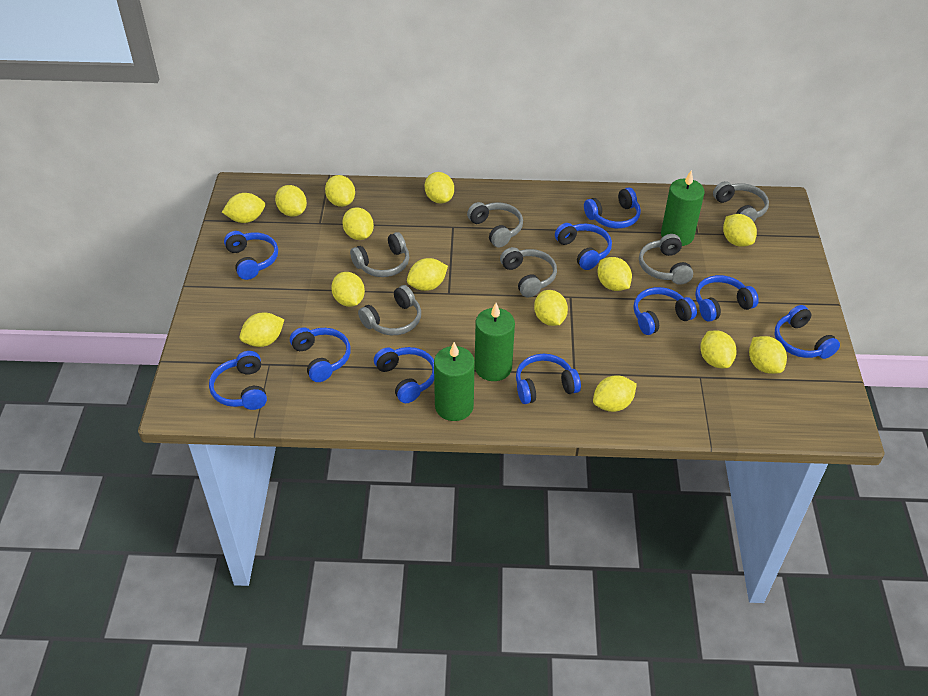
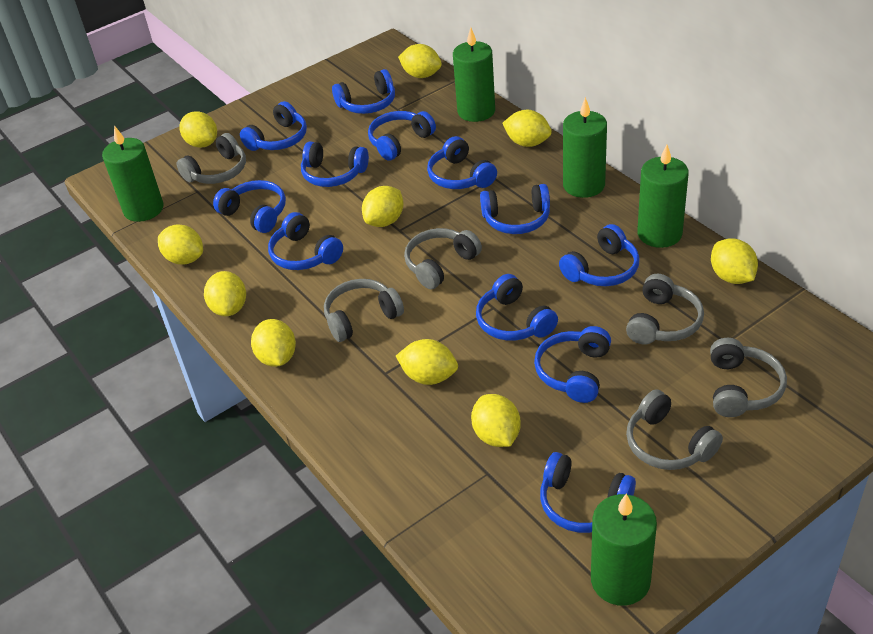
blue headphones: 10 -> 12
green candle: 3 -> 5
yellow lemon: 14 -> 10

